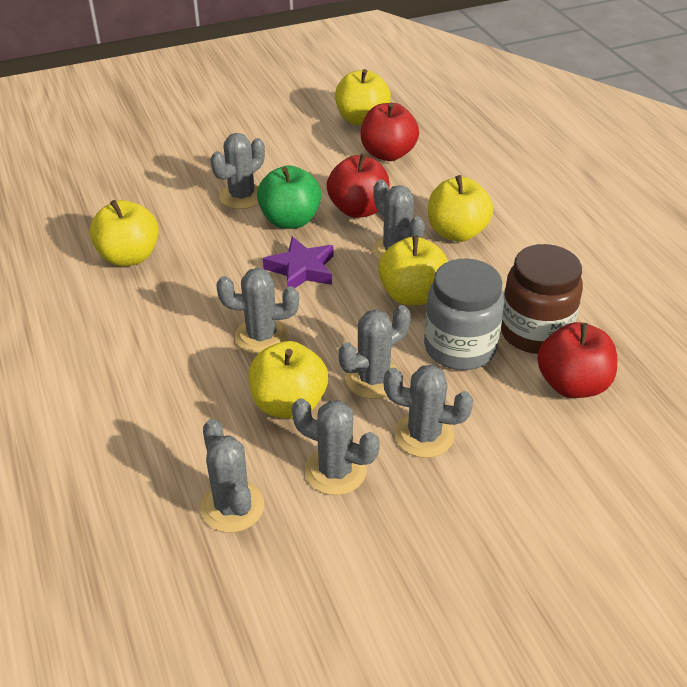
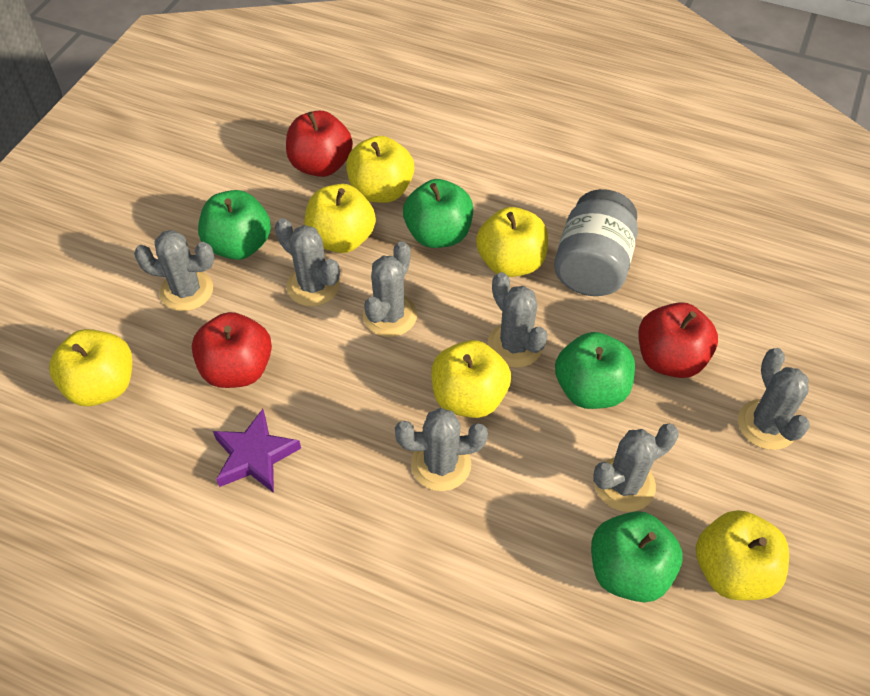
brown jar: 1 -> 0
green apple: 1 -> 4
yellow apple: 5 -> 6

